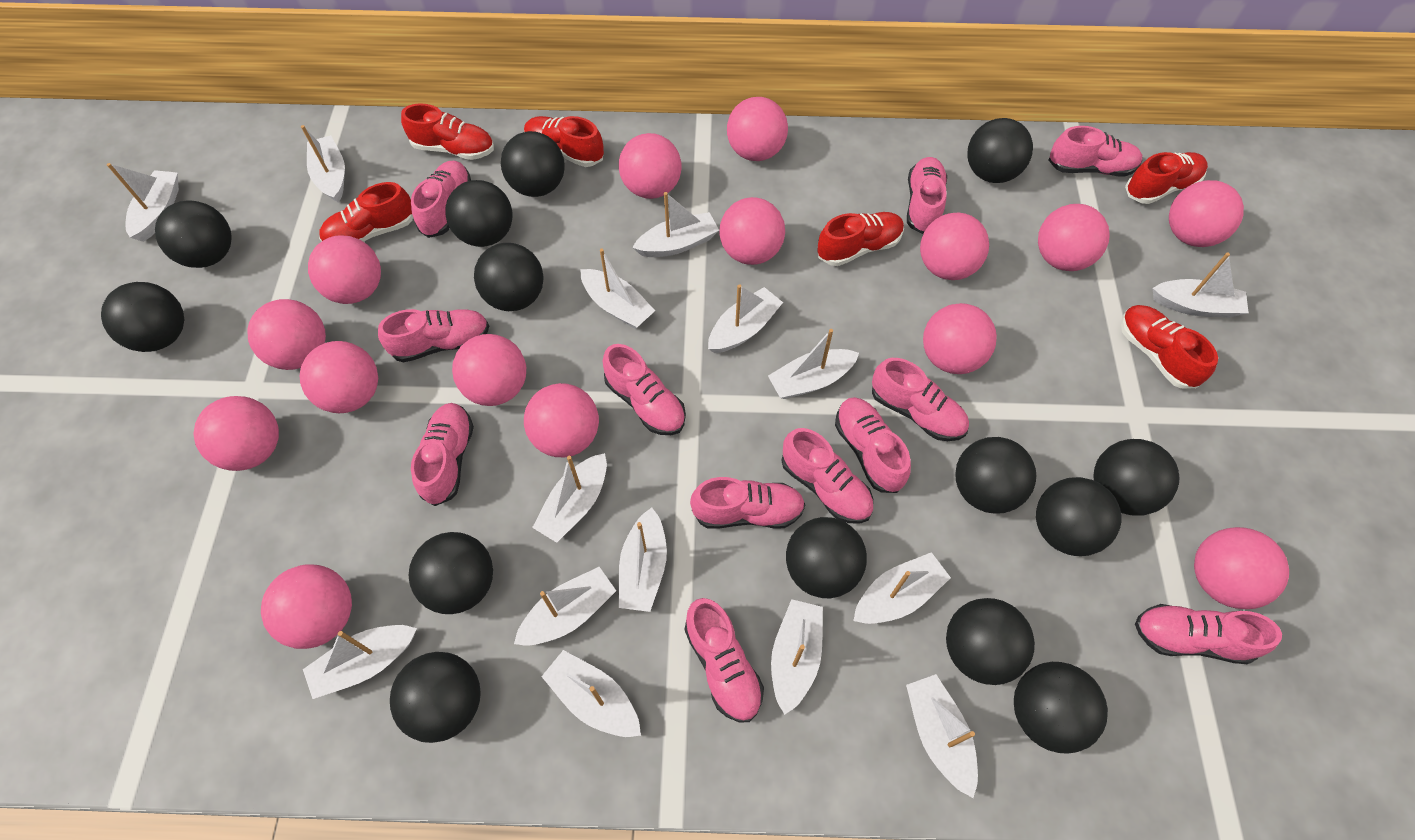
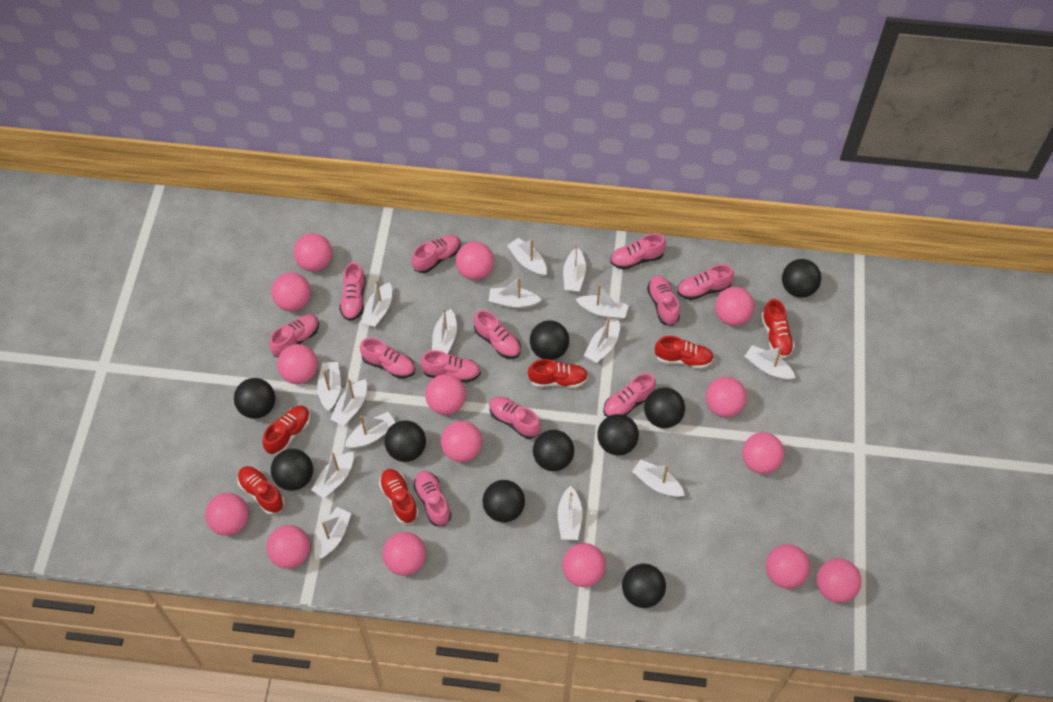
black ball: 14 -> 10

